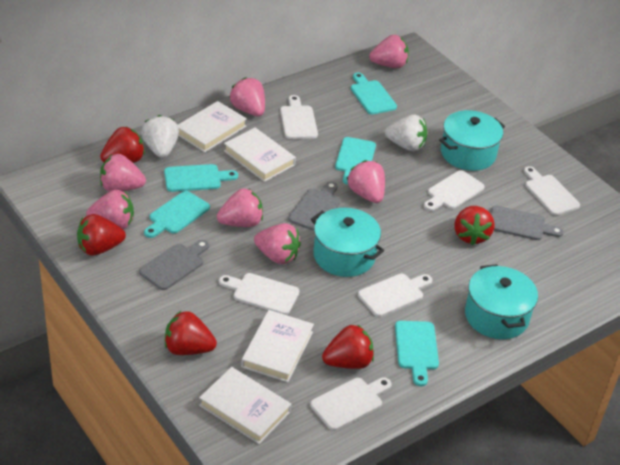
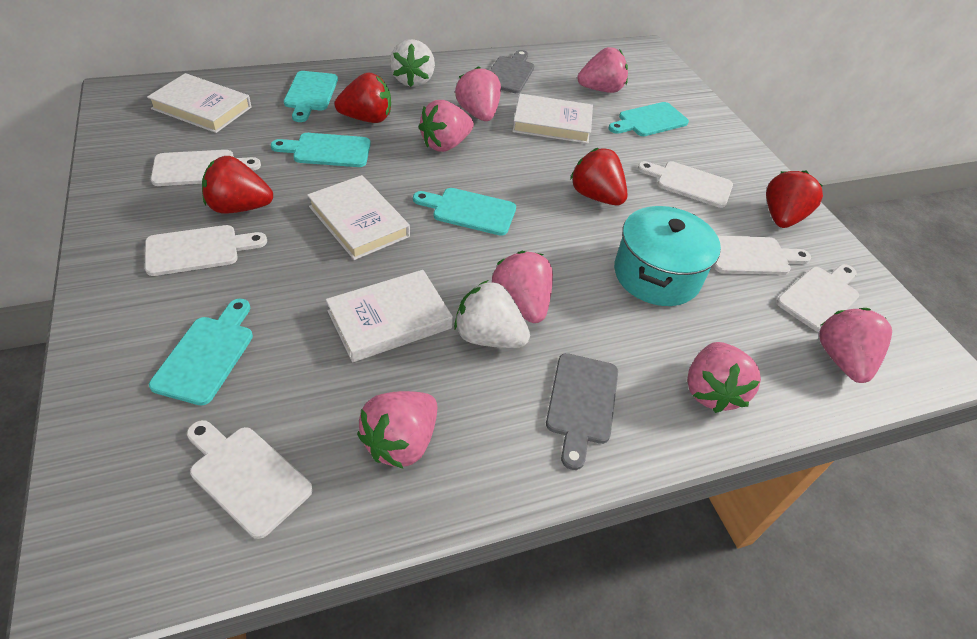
grey cutting board: 3 -> 2
red strawberry: 5 -> 4
turquoise pot: 3 -> 1

